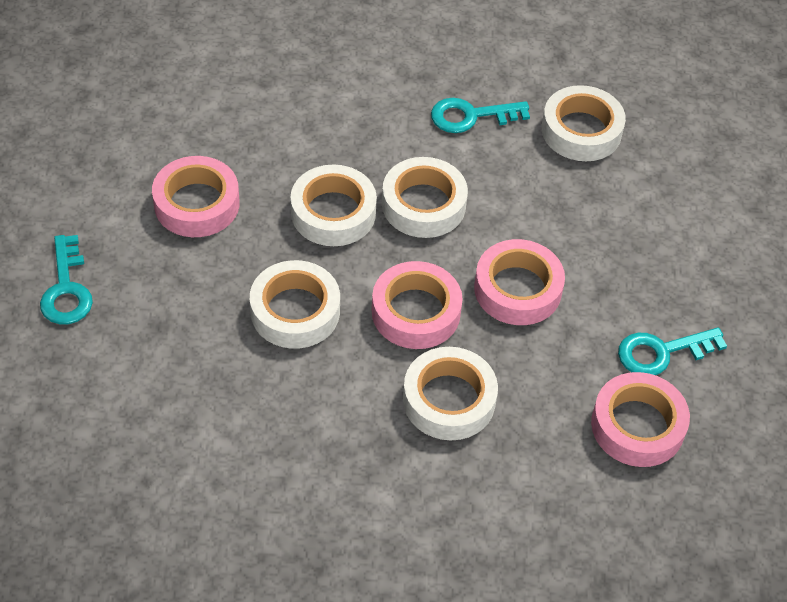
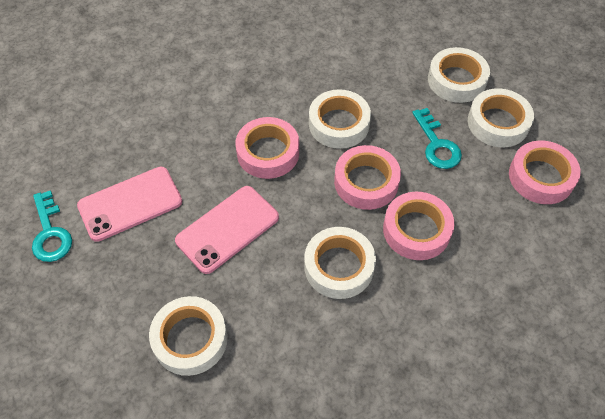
pink phone: 0 -> 2
turquoise key: 3 -> 2

